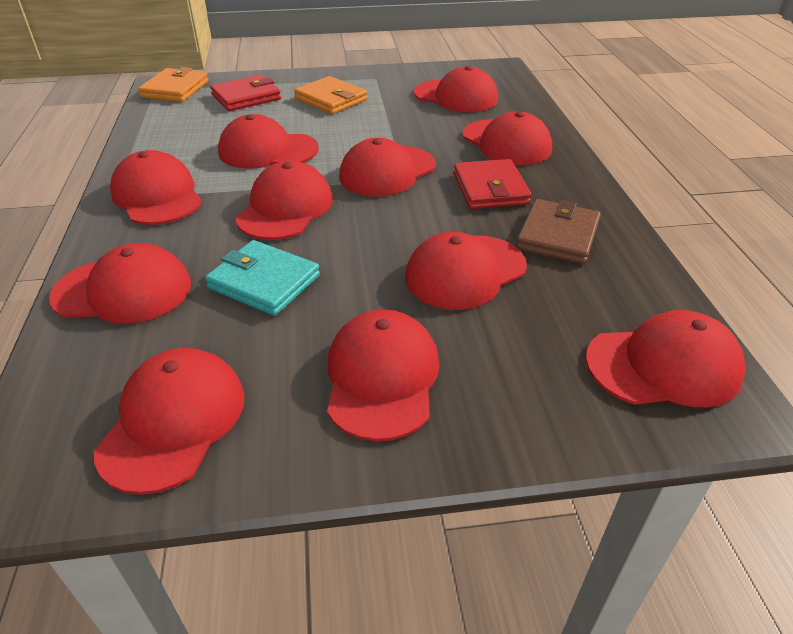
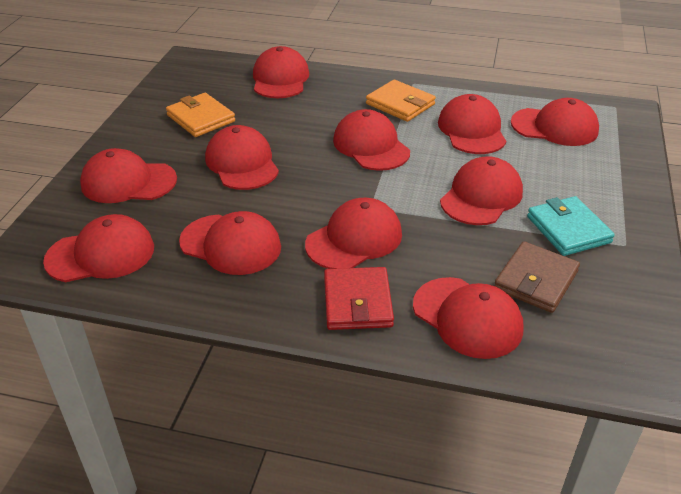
red wallet: 2 -> 1

